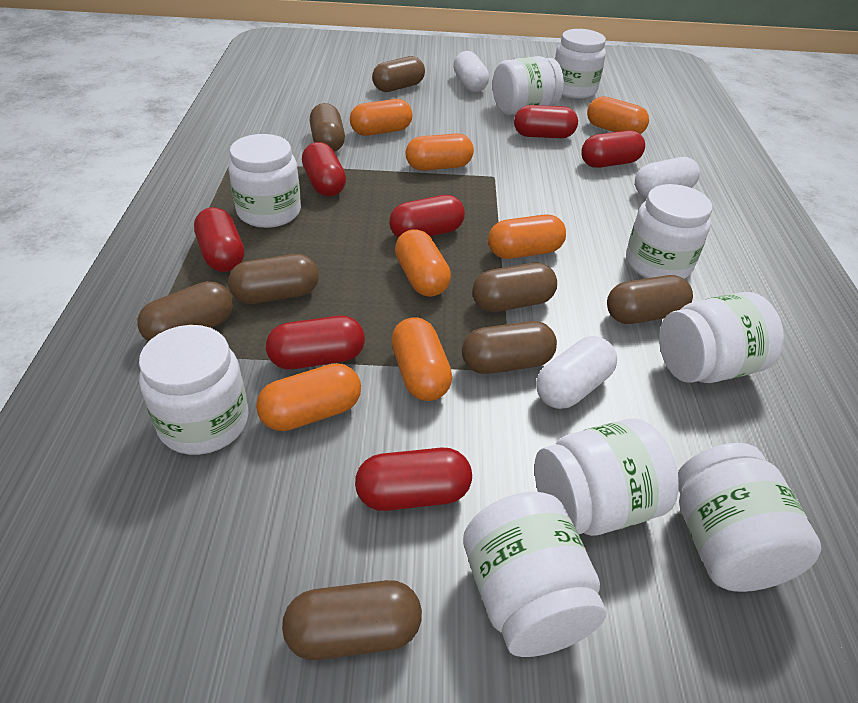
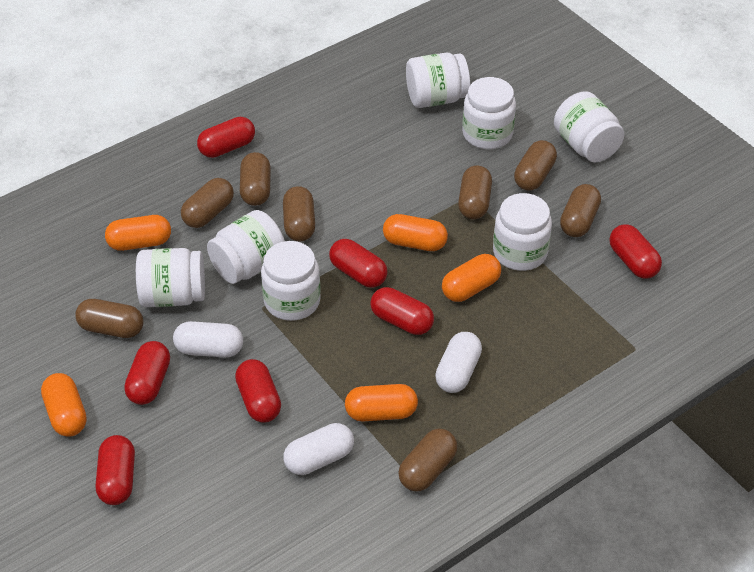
orange capsule: 7 -> 5
white jar: 9 -> 7

